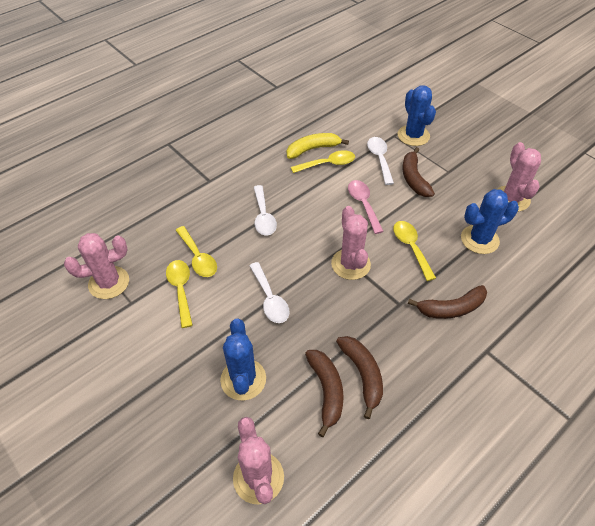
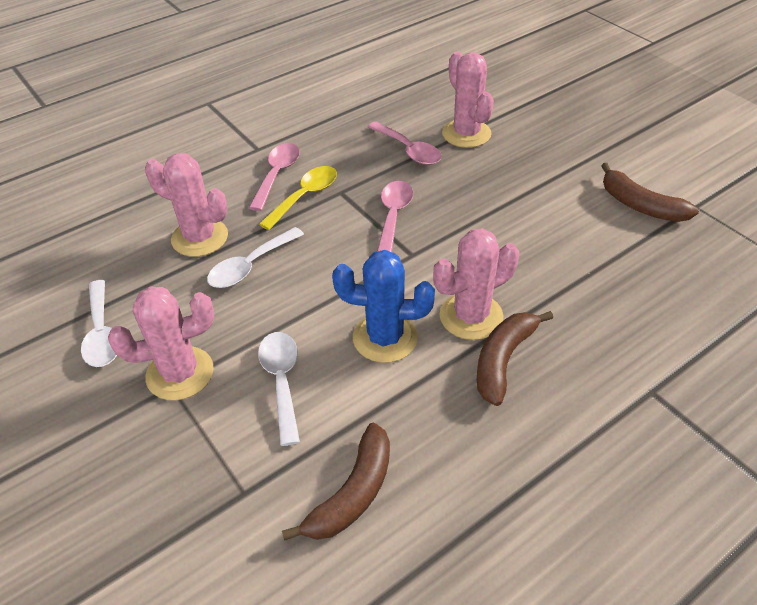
blue cactus: 3 -> 1
brown banana: 4 -> 3
pink spoon: 1 -> 3
yellow banana: 1 -> 0
yellow spoon: 4 -> 1

